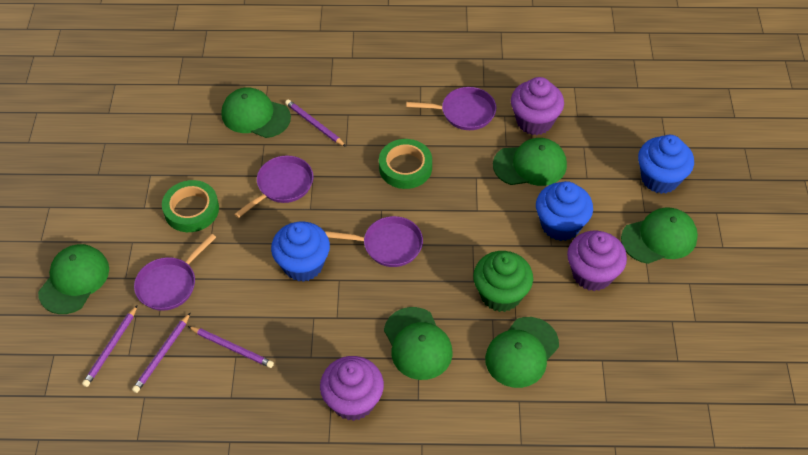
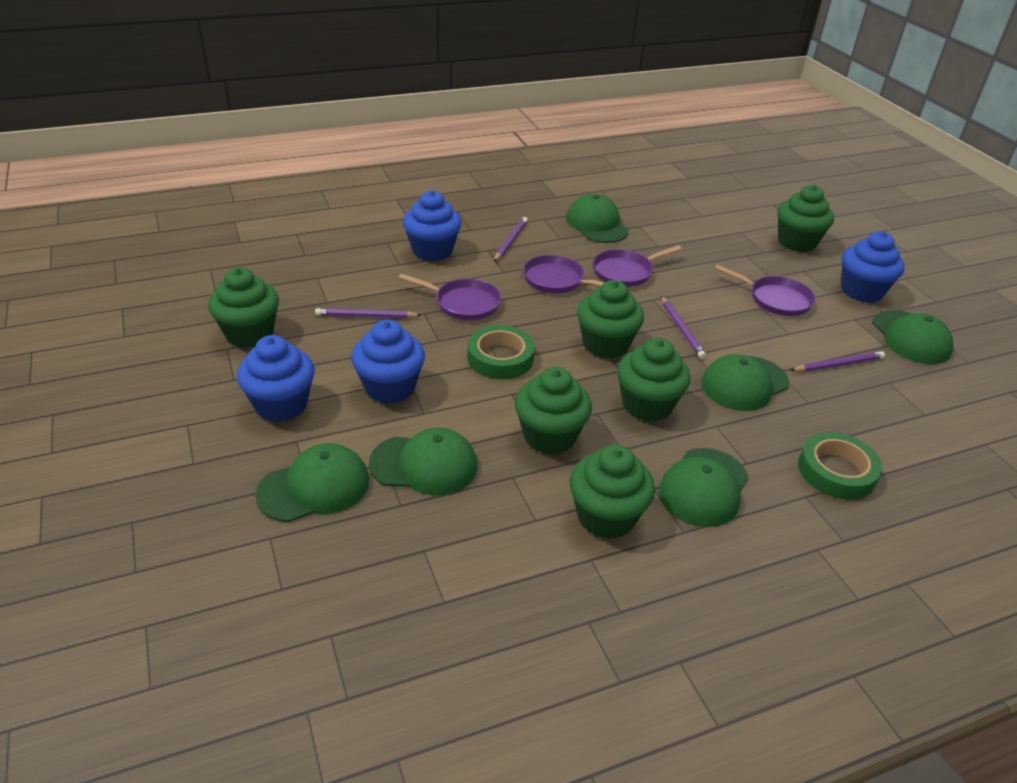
blue cupcake: 3 -> 4
green cupcake: 1 -> 6
purple cupcake: 3 -> 0

